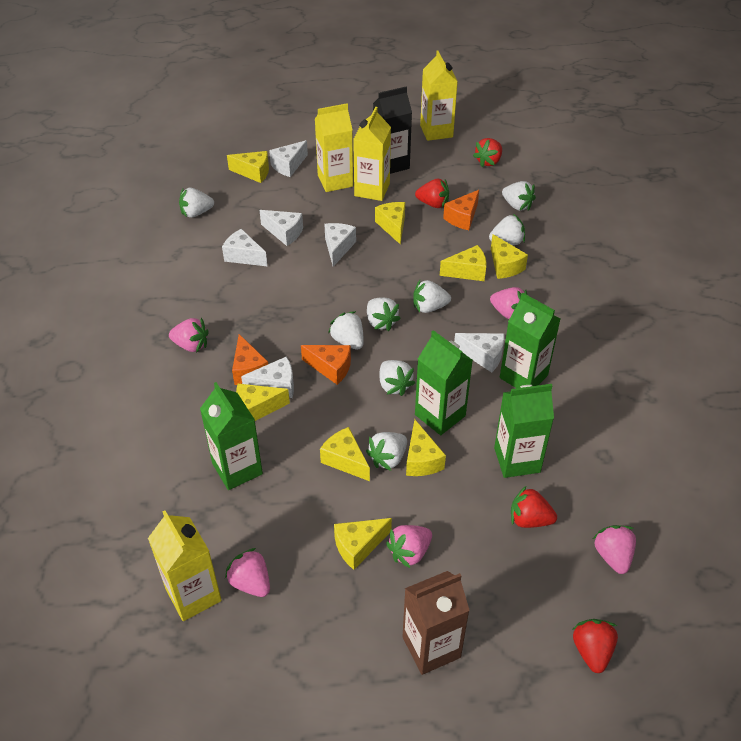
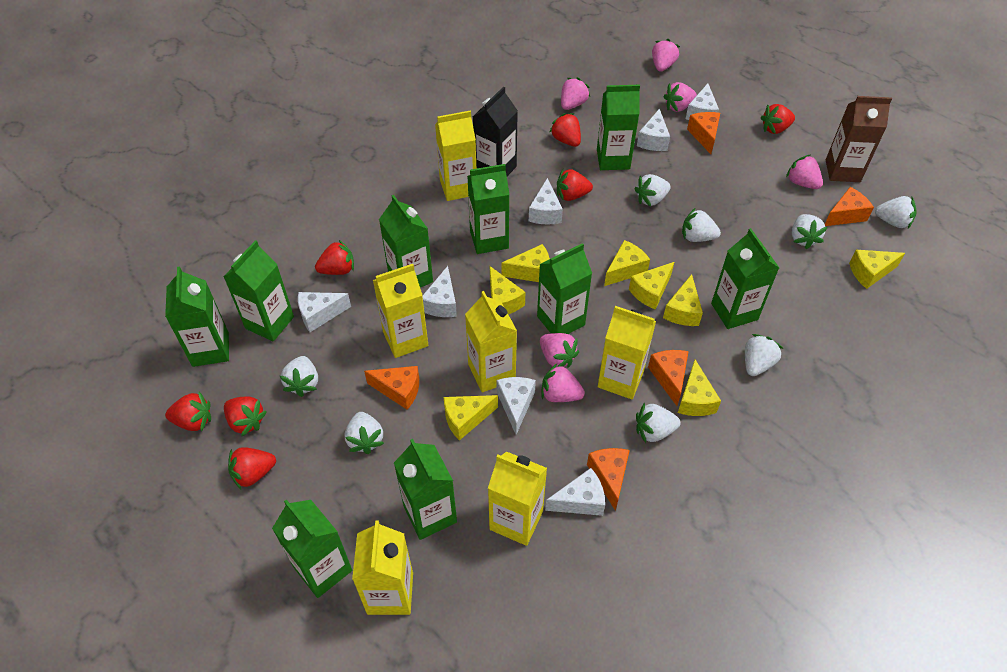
green carton: 4 -> 9
orange cheese: 3 -> 5
pink strawberry: 5 -> 6
red strawberry: 4 -> 7
white cheese: 6 -> 7
yellow carton: 4 -> 6

